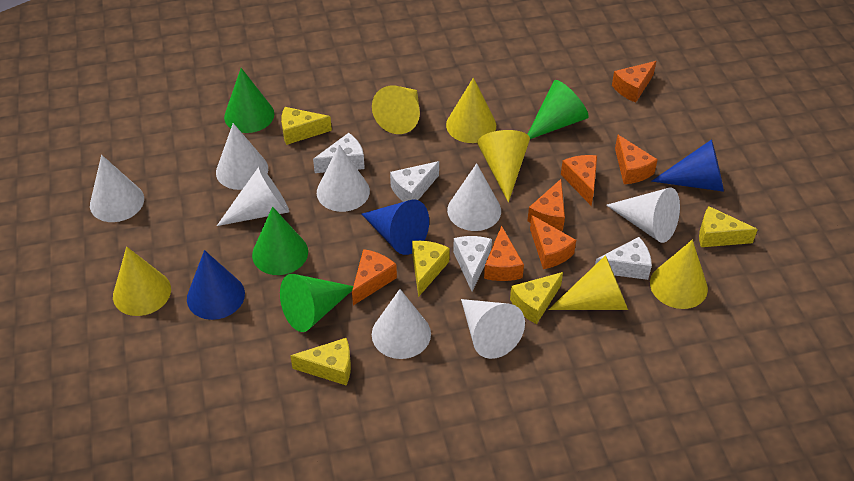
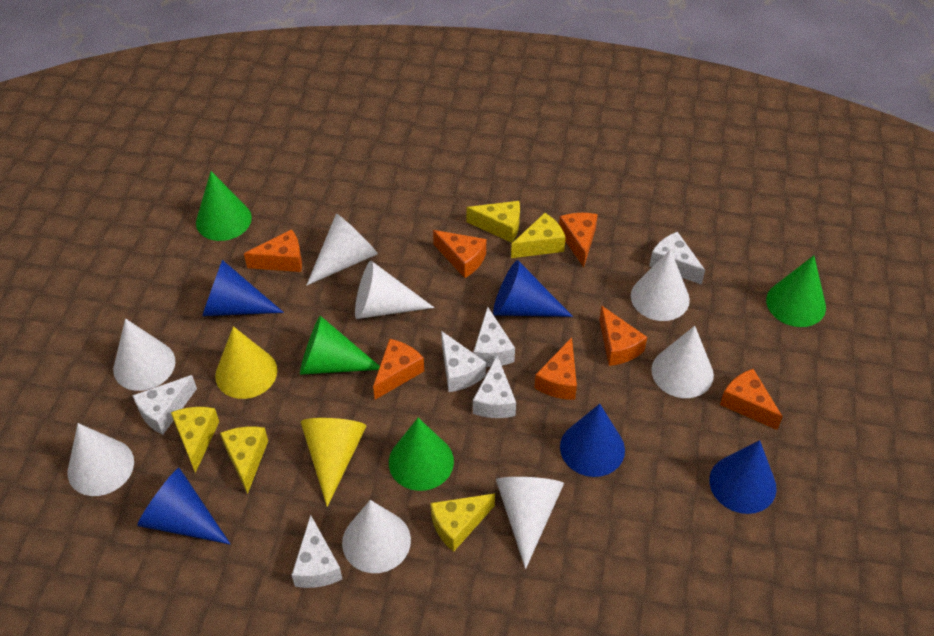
blue cone: 3 -> 5
white cheese: 4 -> 6
yellow cone: 6 -> 2

